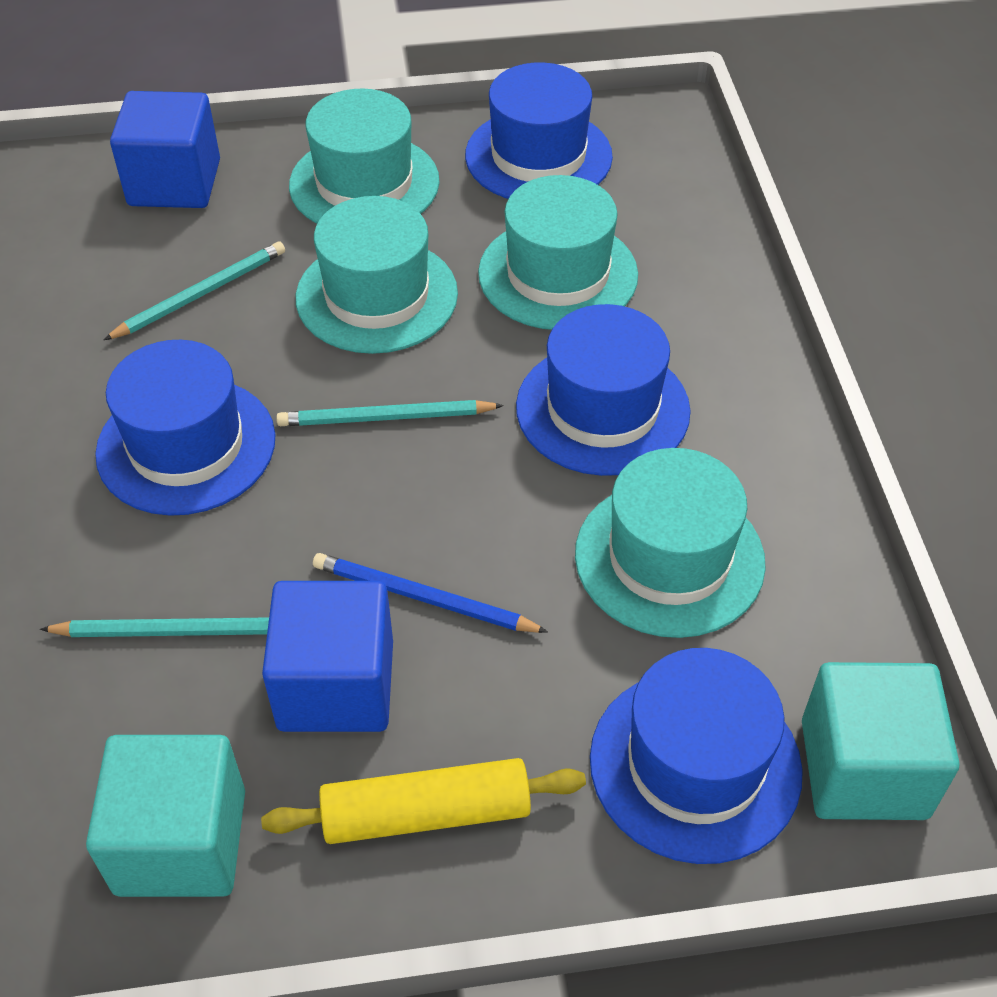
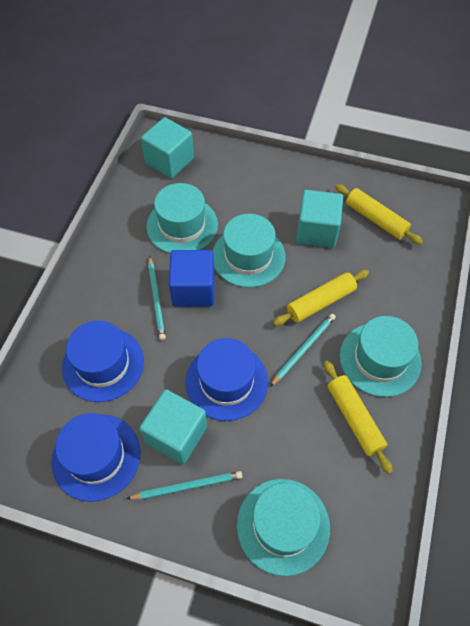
blue cube: 2 -> 1
blue hat: 4 -> 3
blue pencil: 1 -> 0
turquoise cube: 2 -> 3
yellow rolling pin: 1 -> 3

